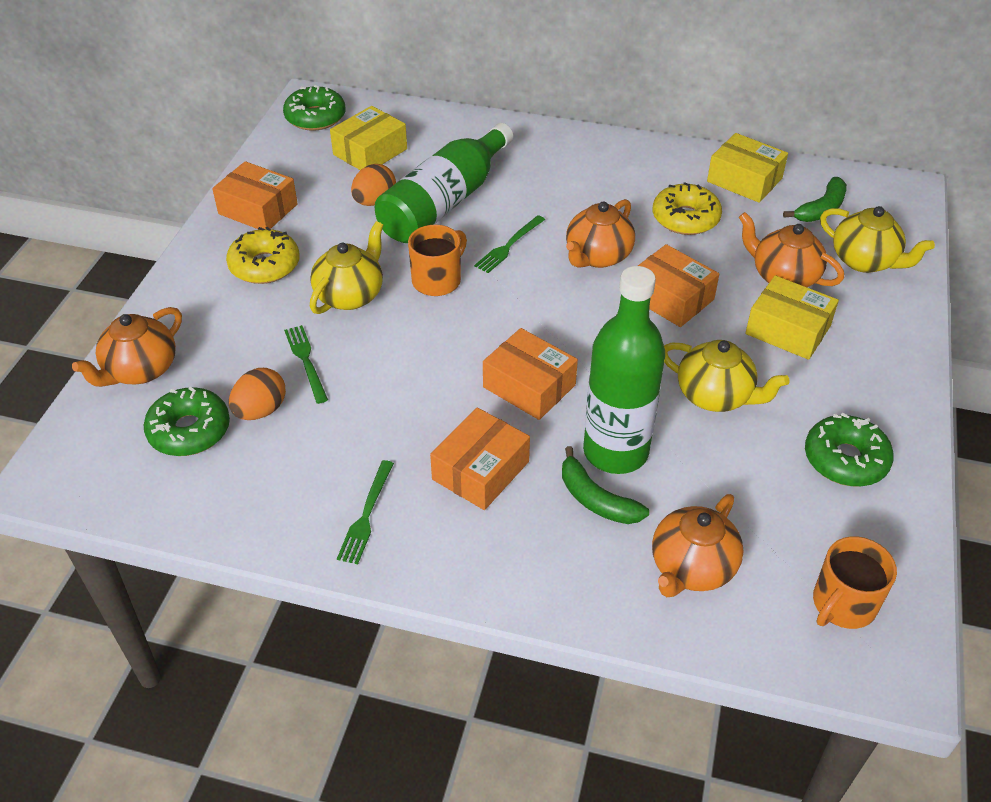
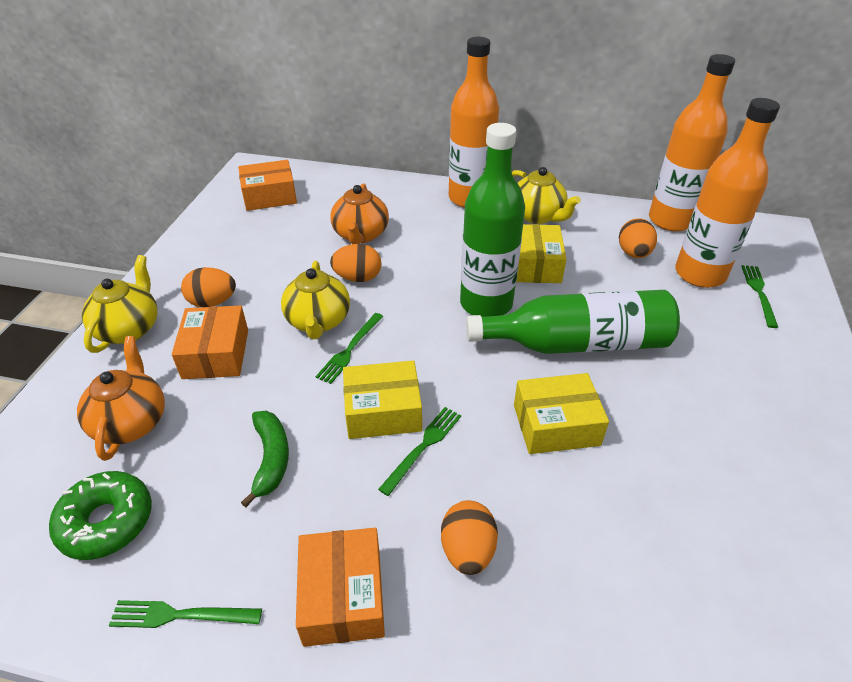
green banana: 2 -> 1
green donut: 3 -> 1
green fork: 3 -> 4
orange bottle: 0 -> 3
orange box: 4 -> 3
orange egg: 2 -> 4
orange mug: 2 -> 0
orange teapot: 4 -> 2
yellow donut: 2 -> 0

